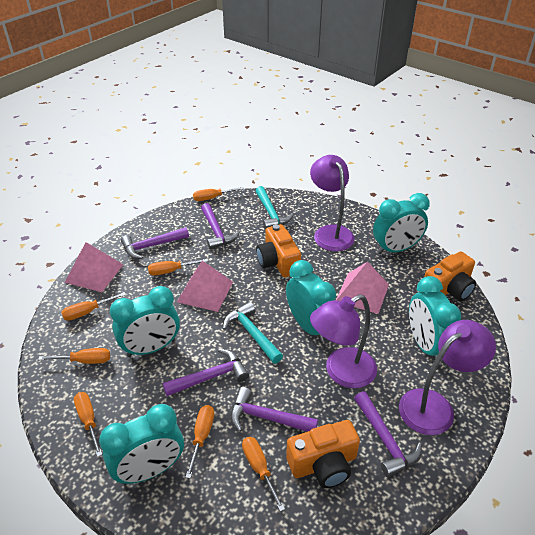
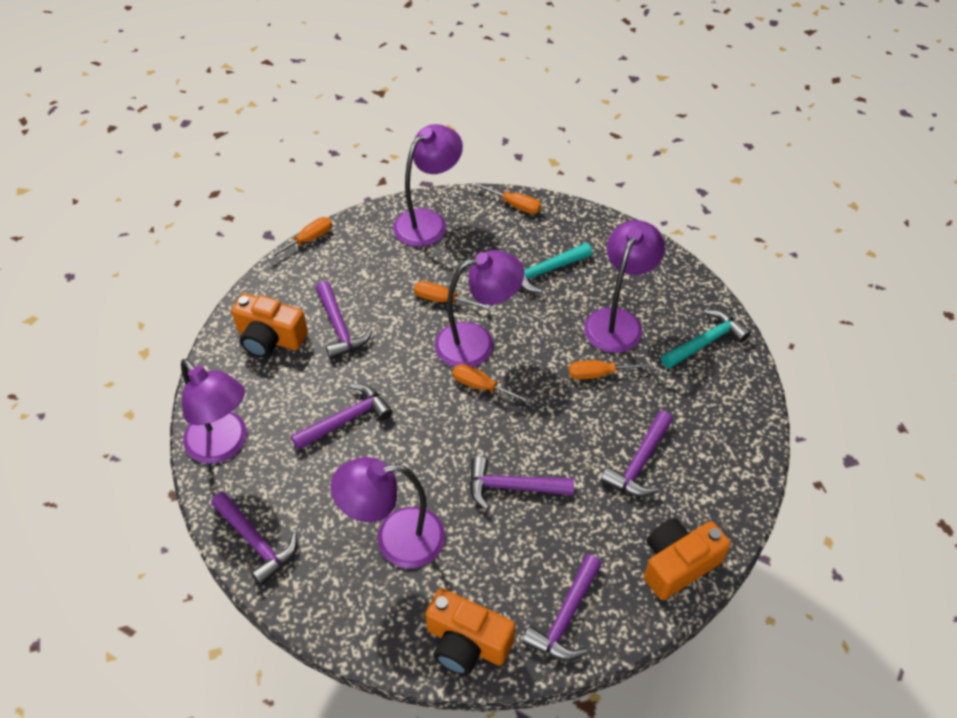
orange screwdriver: 7 -> 5
pink pyramid: 3 -> 0
purple hammer: 5 -> 6
purple lamp: 3 -> 5
turquoise clock: 5 -> 0

